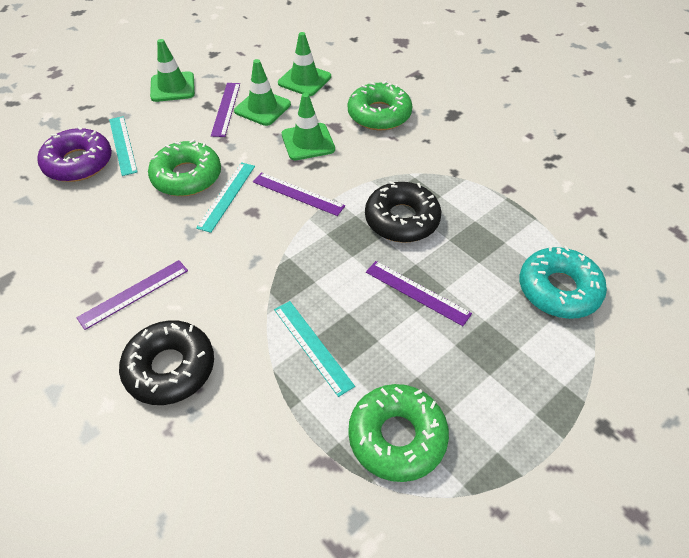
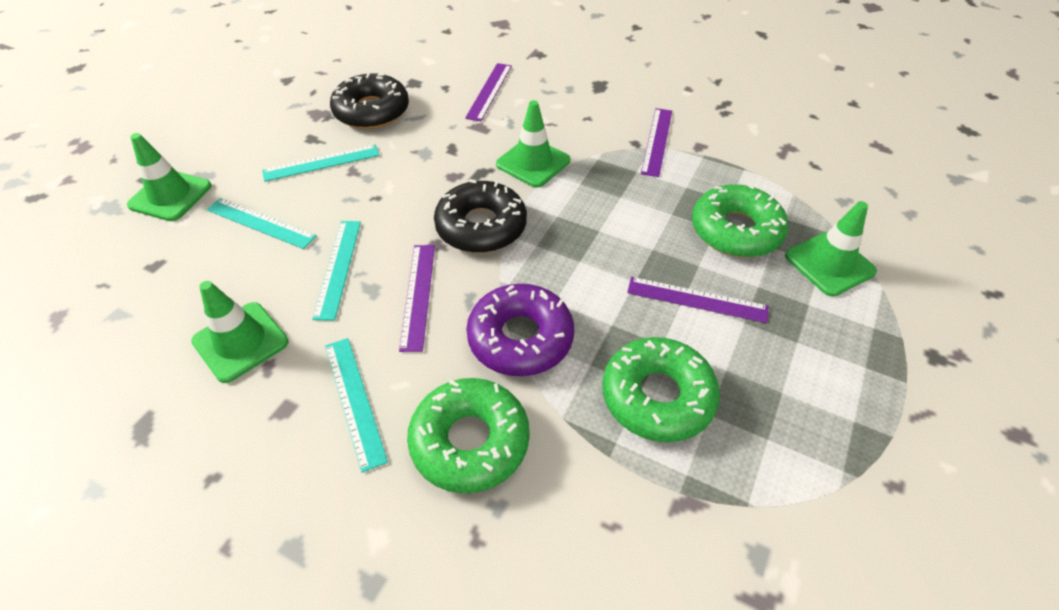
turquoise donut: 1 -> 0
turquoise ruler: 3 -> 4

